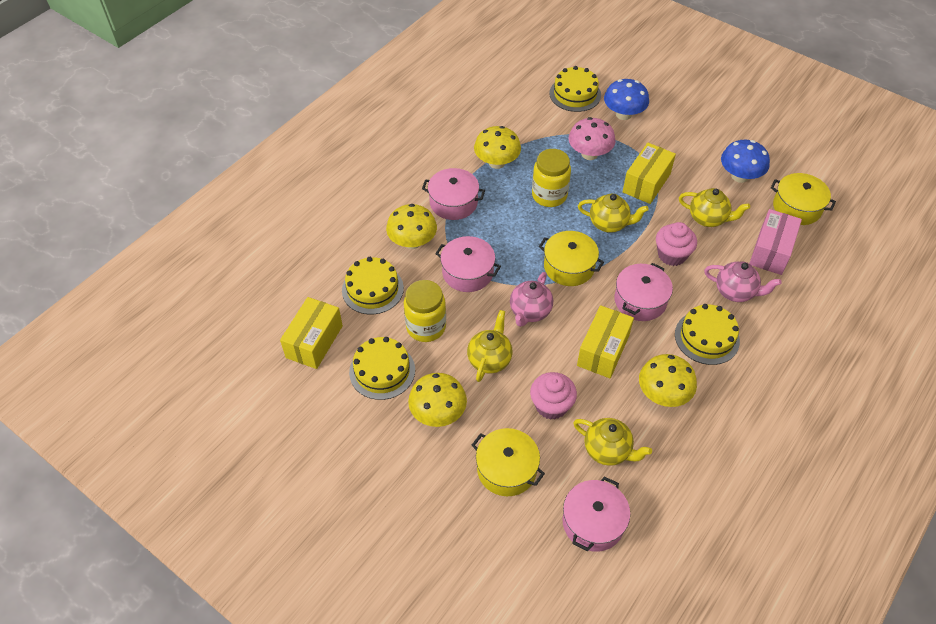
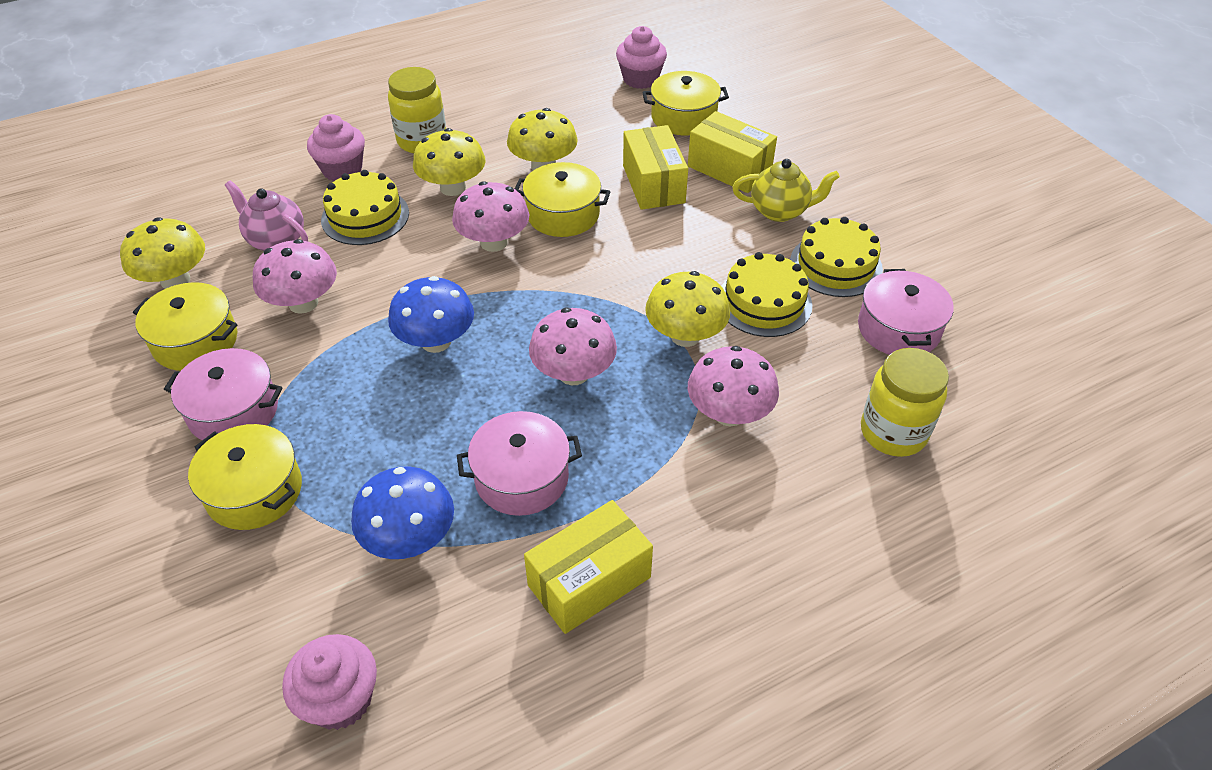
pink box: 1 -> 0
pink cupcake: 2 -> 3
pink mushroom: 1 -> 4
pink pot: 4 -> 3
pink teapot: 2 -> 1
yellow cake: 4 -> 3
yellow pot: 3 -> 4
yellow teapot: 4 -> 1

